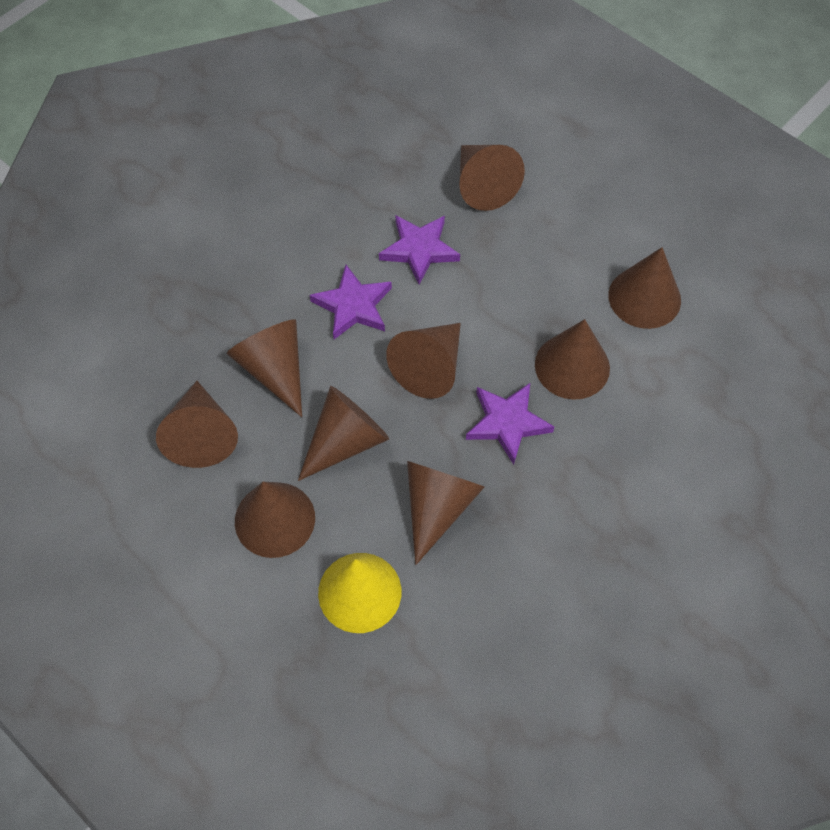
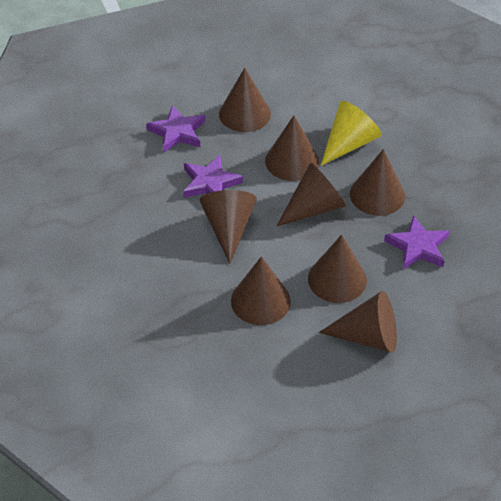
brown cone: 9 -> 8

